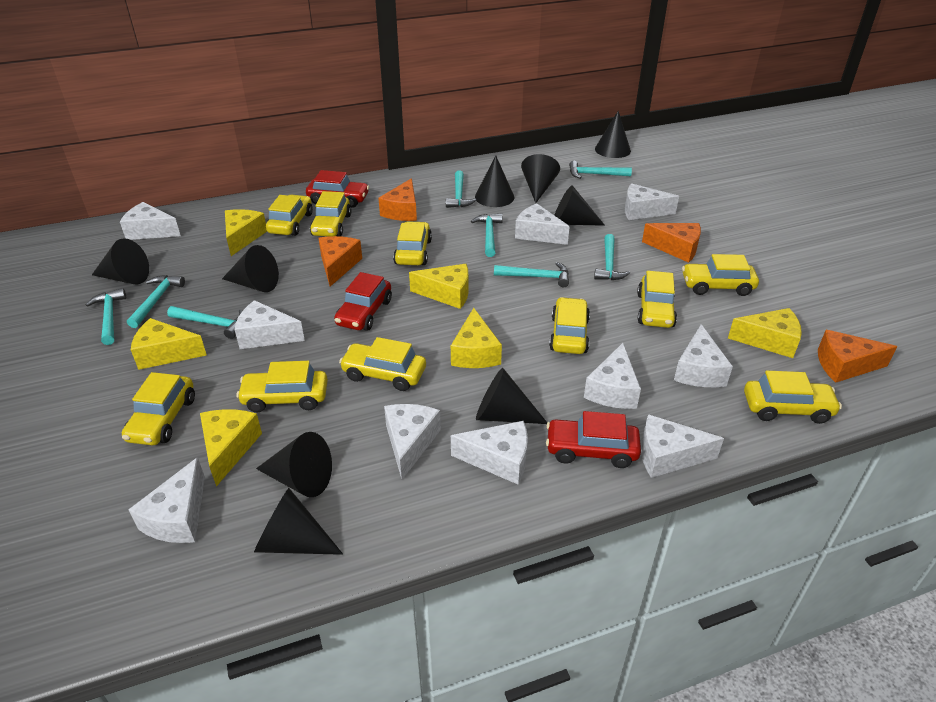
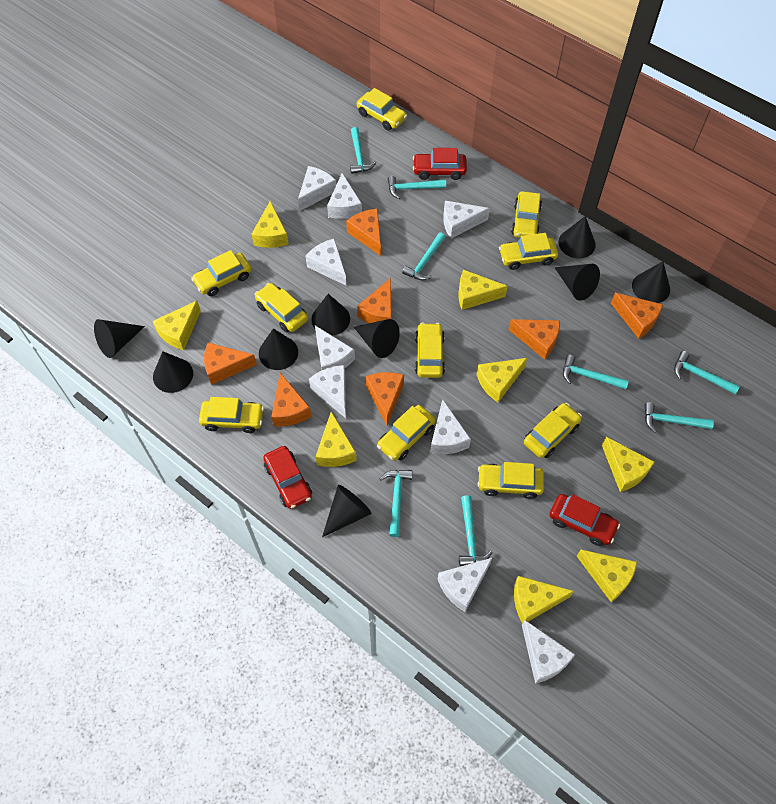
orange cheese: 4 -> 7
white cheese: 10 -> 9
yellow cheese: 6 -> 8

